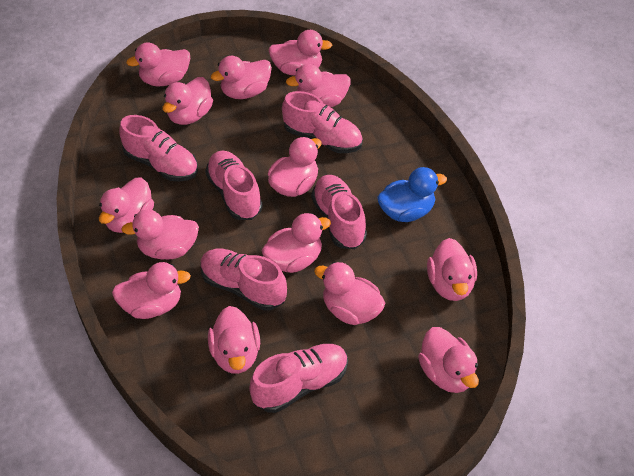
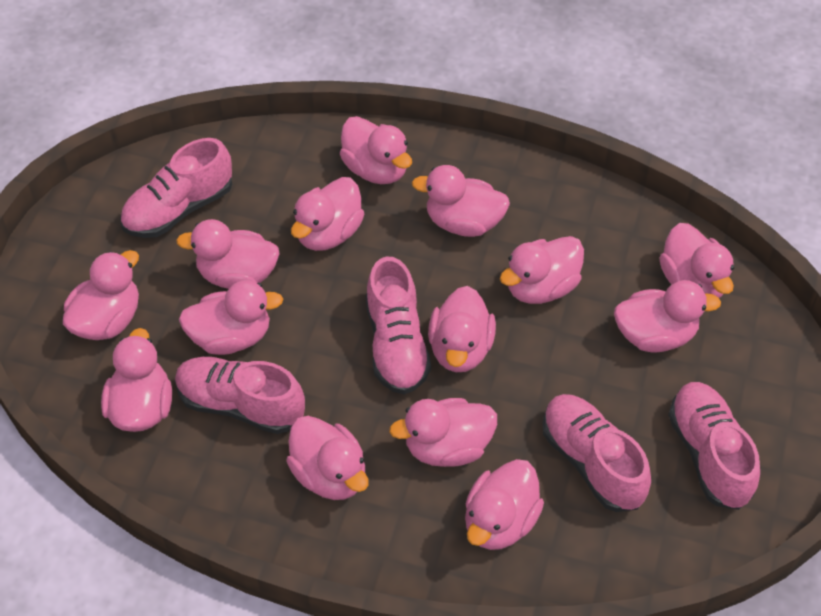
blue duck: 1 -> 0
pink shoe: 6 -> 5

